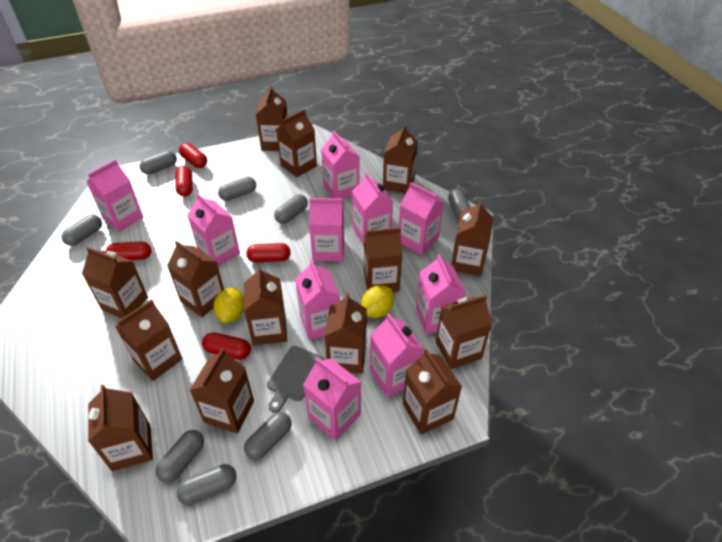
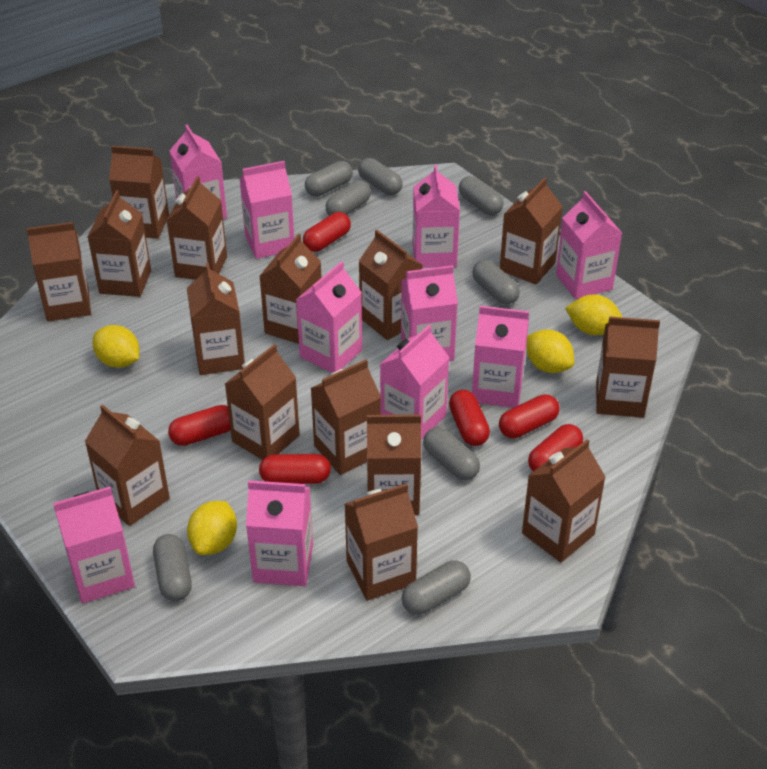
brown carton: 14 -> 15
grey cutting board: 1 -> 0
red capsule: 5 -> 6
yellow lemon: 2 -> 4

